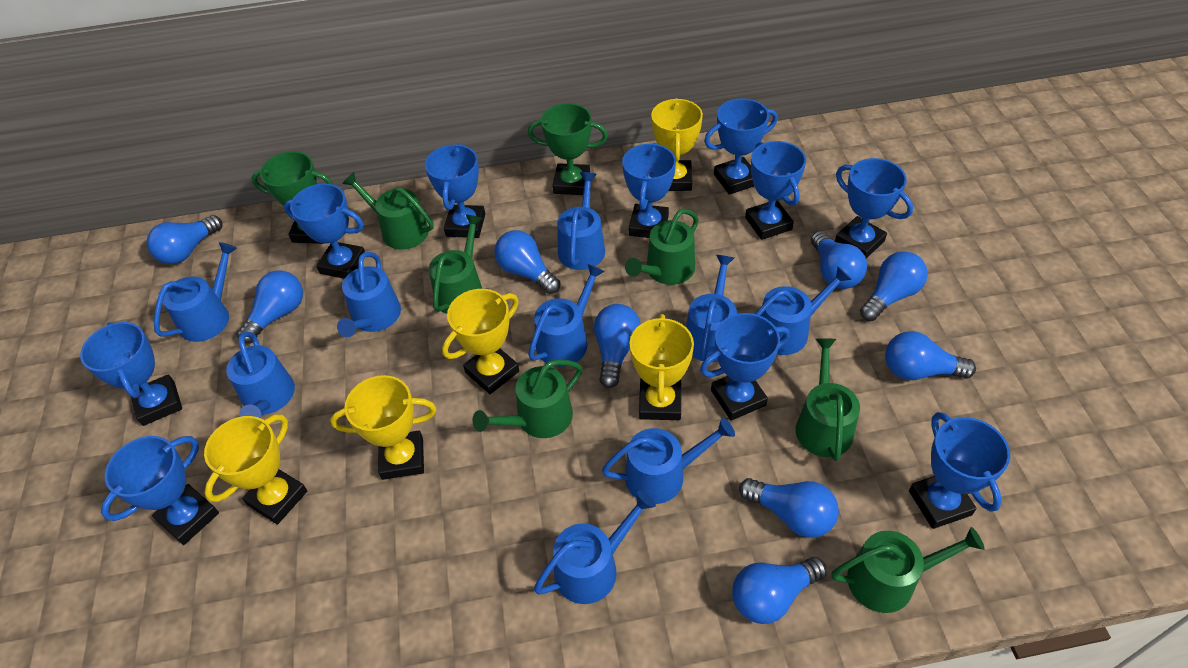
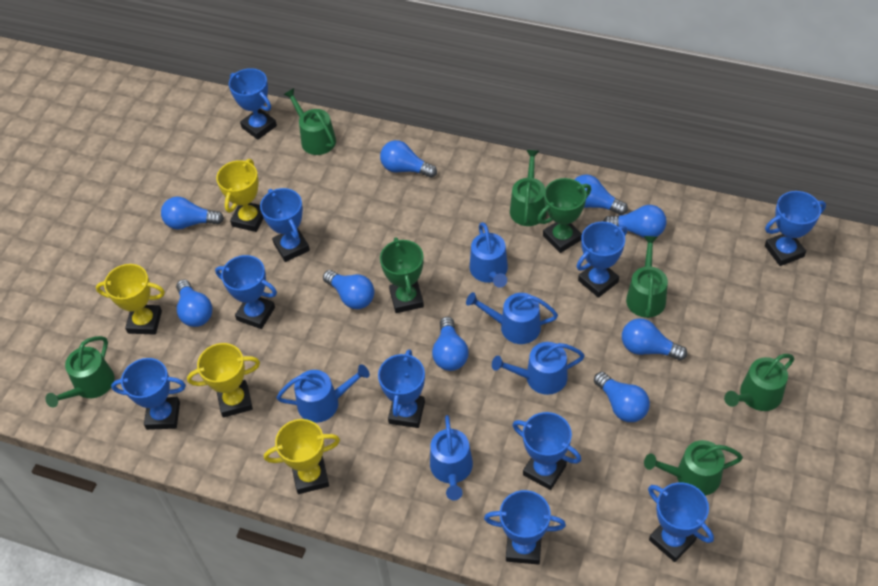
blue watering can: 9 -> 5
yellow trophy: 5 -> 4

